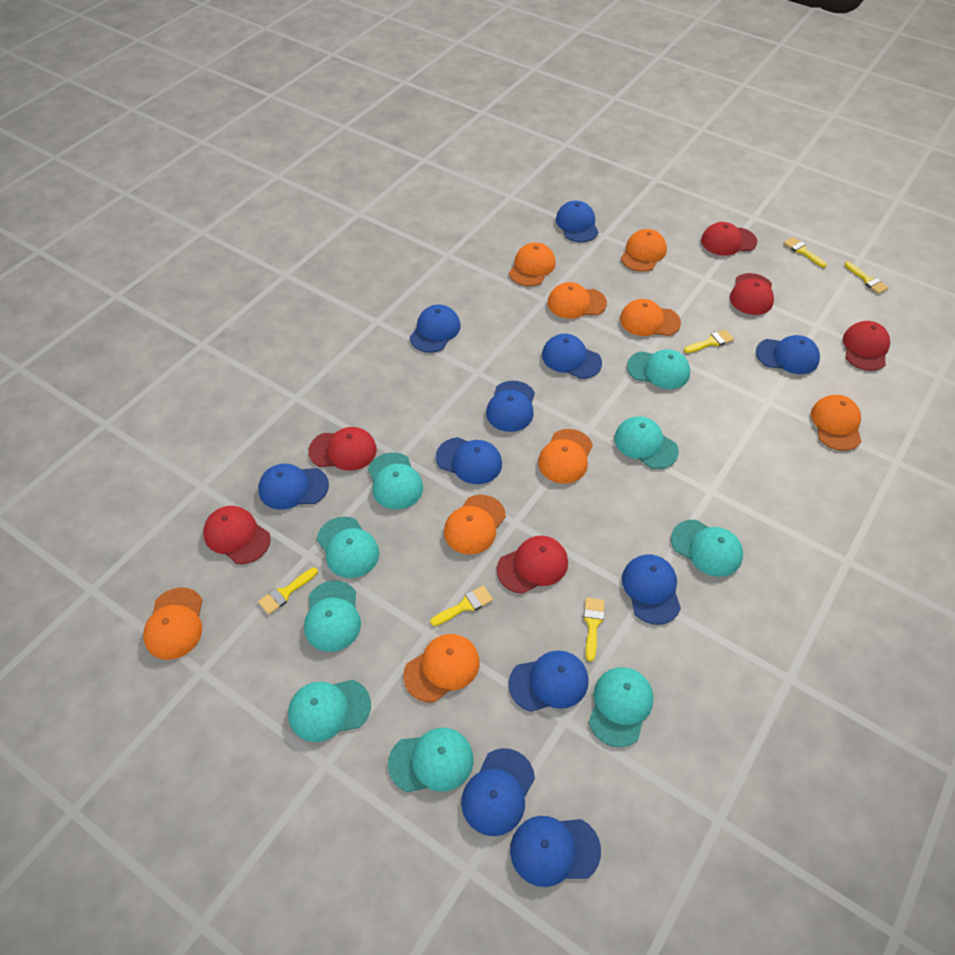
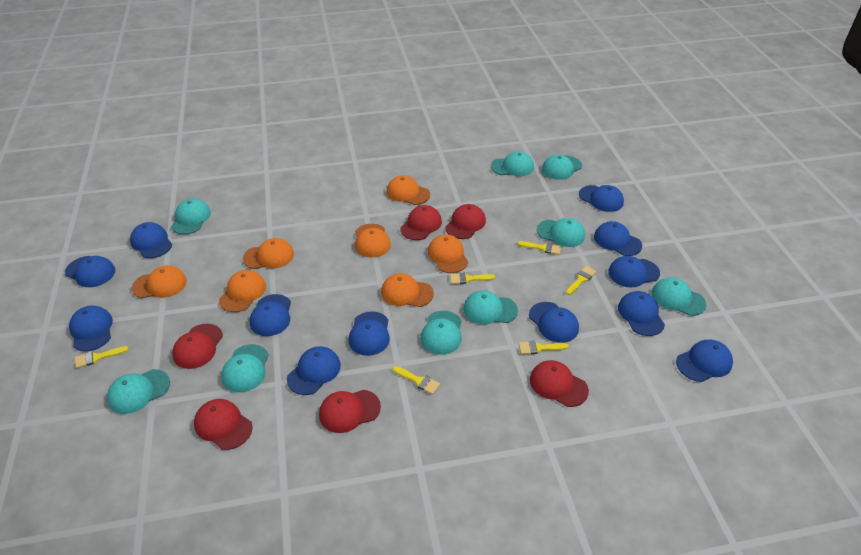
blue cap: 11 -> 12
orange cap: 9 -> 7

